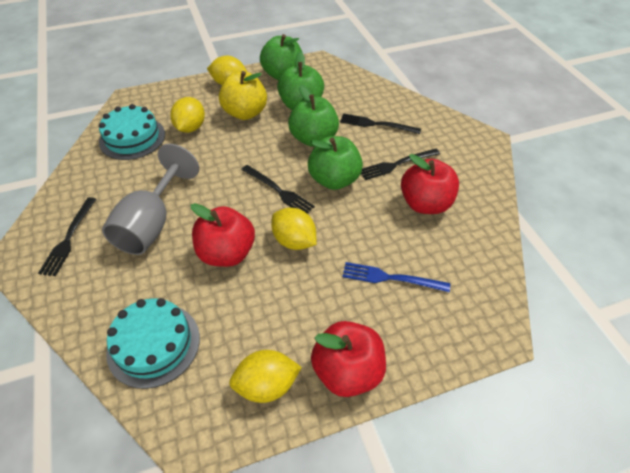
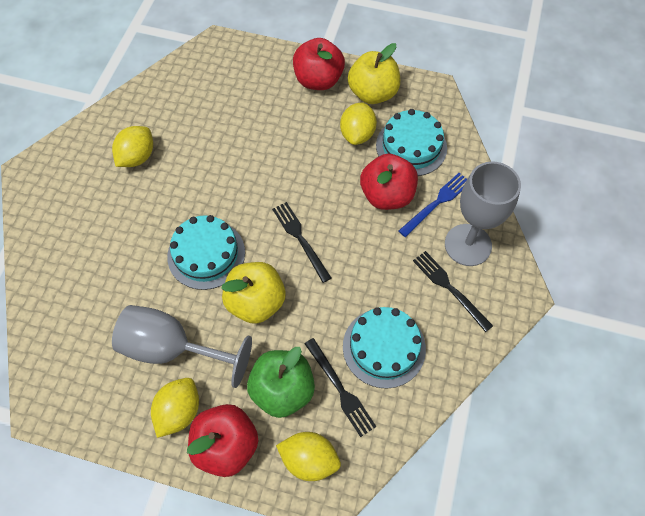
black fork: 4 -> 3
green apple: 4 -> 1
grey goblet: 1 -> 2
turquoise cake: 2 -> 3
yellow apple: 1 -> 2

